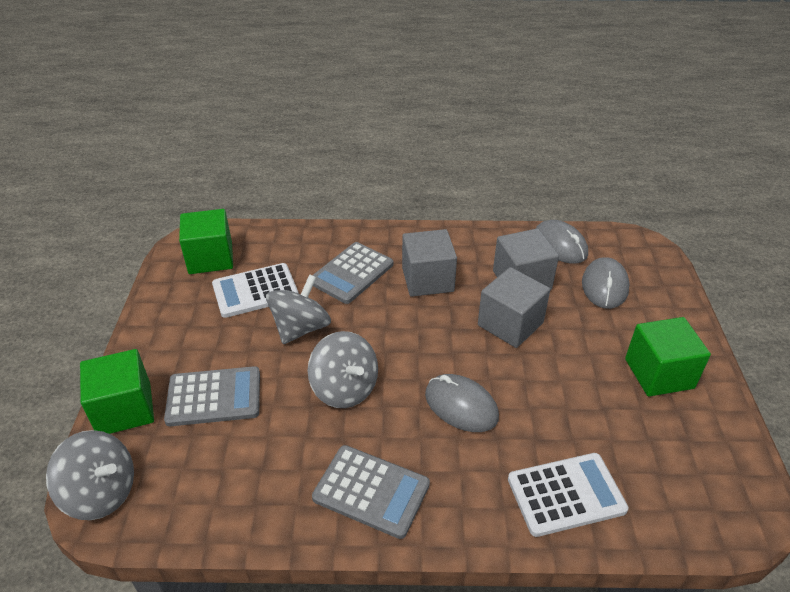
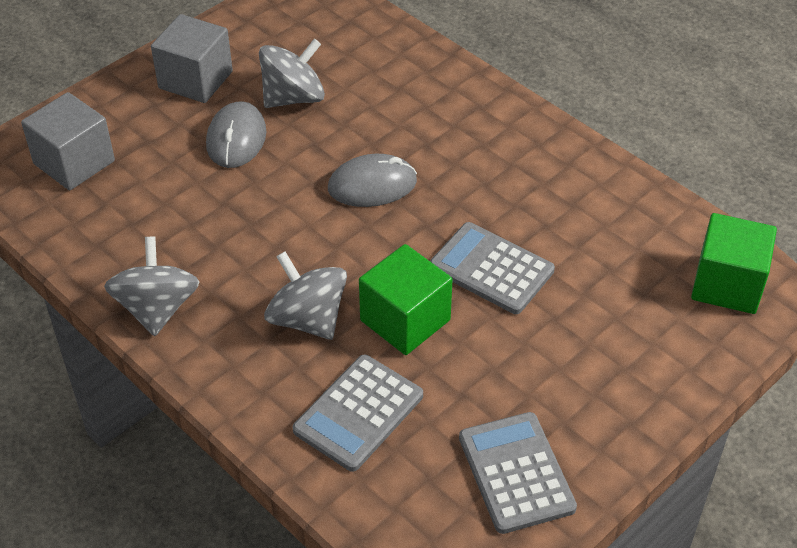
green cube: 3 -> 2
grey cube: 3 -> 2
grey mouse: 3 -> 2
white calculator: 2 -> 0

